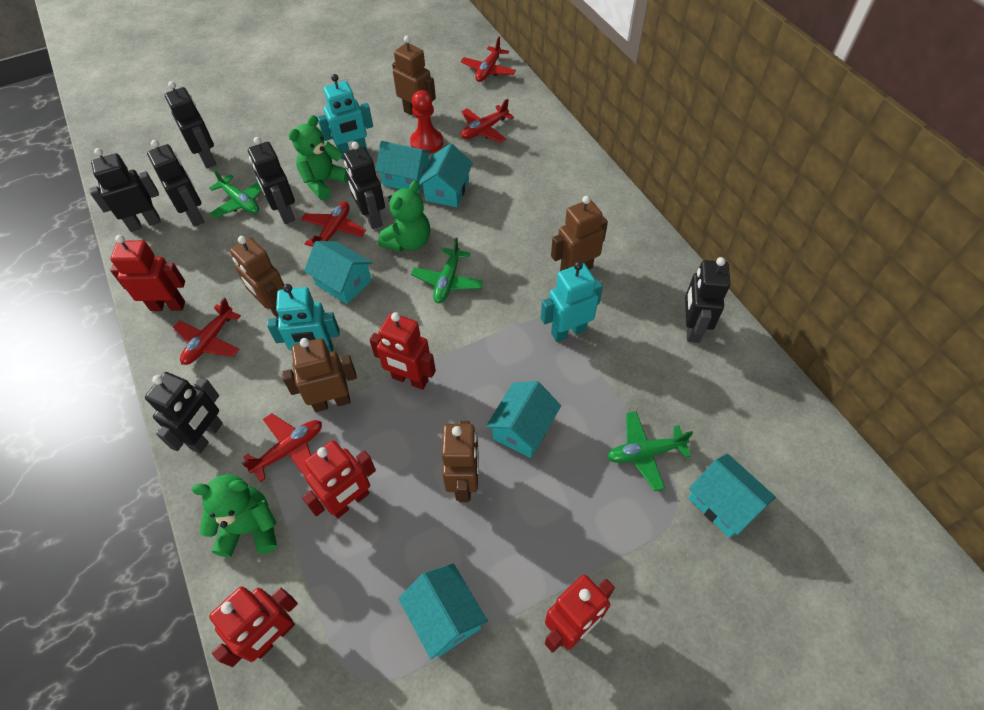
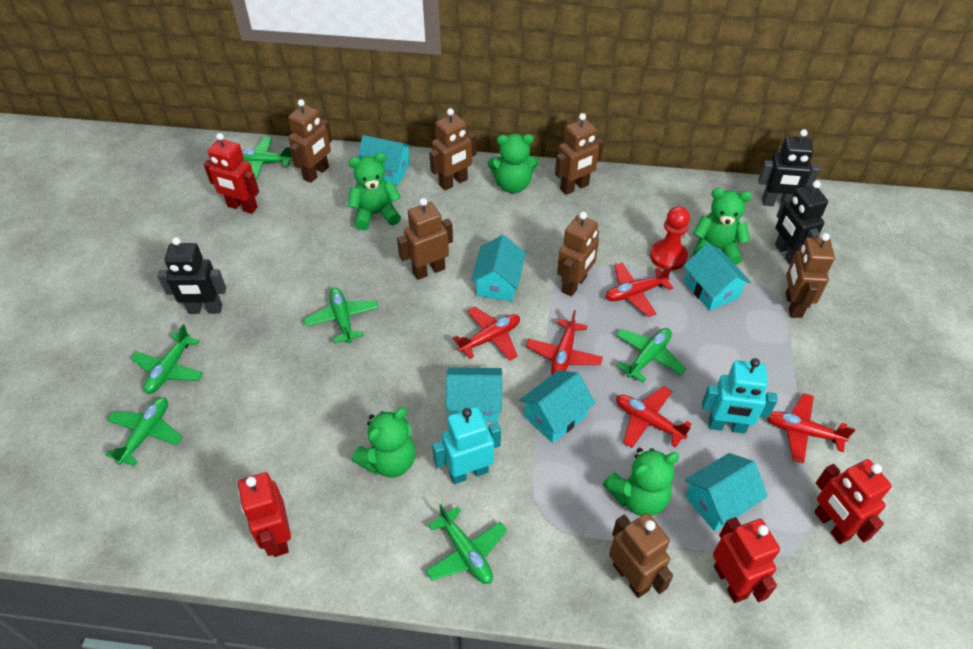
black robot: 7 -> 3
brown robot: 5 -> 7
green plane: 3 -> 6
green teddy bear: 3 -> 5
red robot: 5 -> 4
turquoise robot: 3 -> 2

